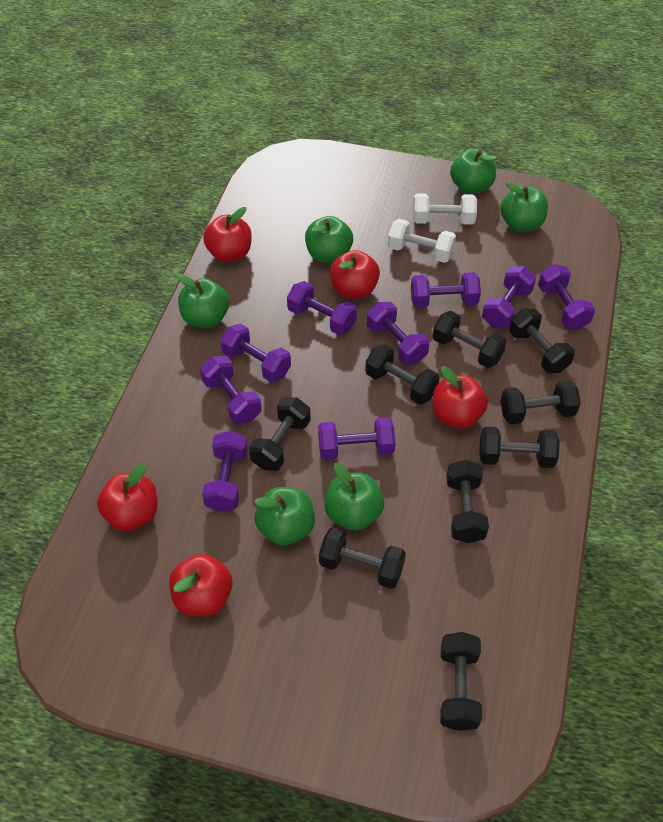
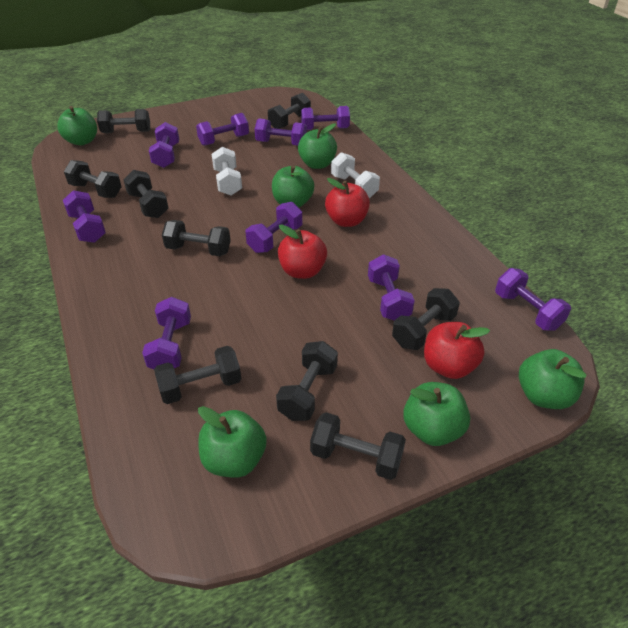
red apple: 5 -> 3

